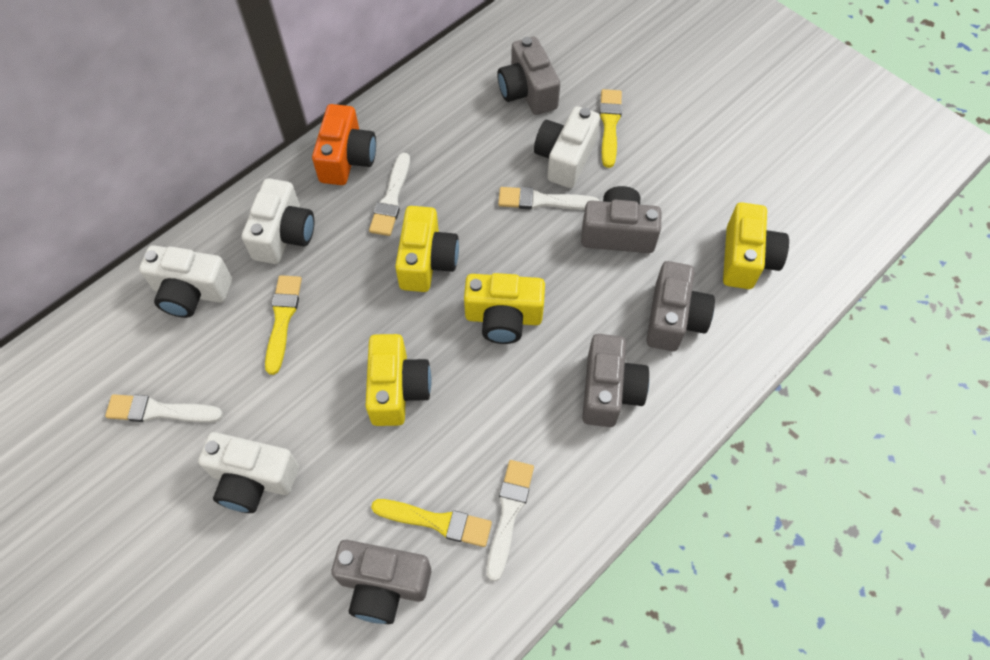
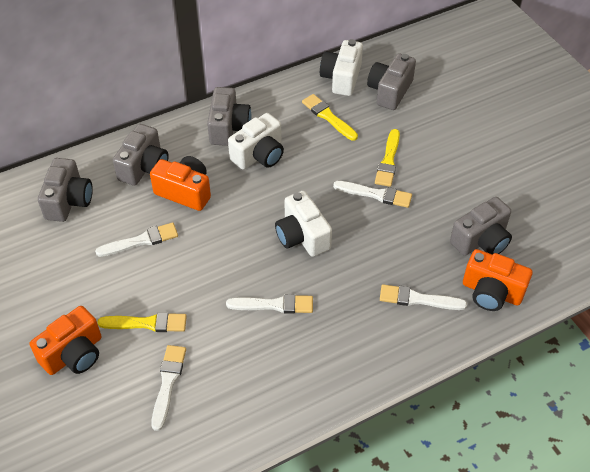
orange camera: 1 -> 3
white brush: 4 -> 5
white camera: 4 -> 3
yellow camera: 4 -> 0

